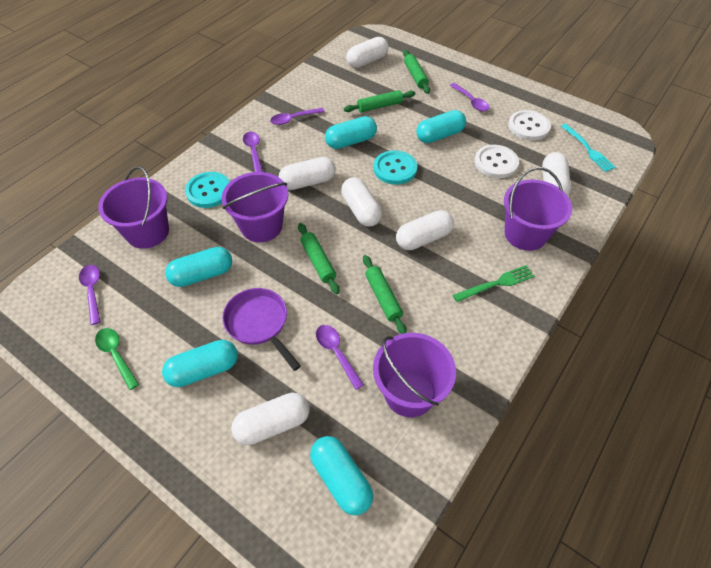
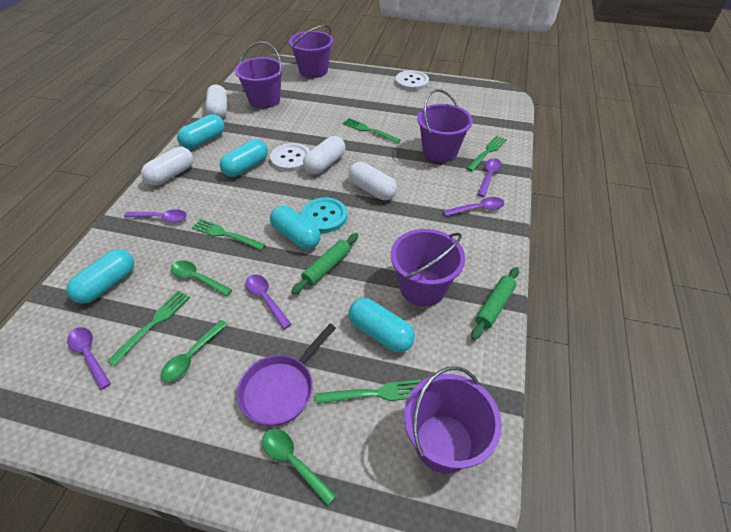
green fork: 1 -> 5
green rolling pin: 4 -> 2
green spoon: 1 -> 3
purple bucket: 4 -> 5
turquoise button: 2 -> 1
turquoise fork: 1 -> 0
white capsule: 6 -> 4

